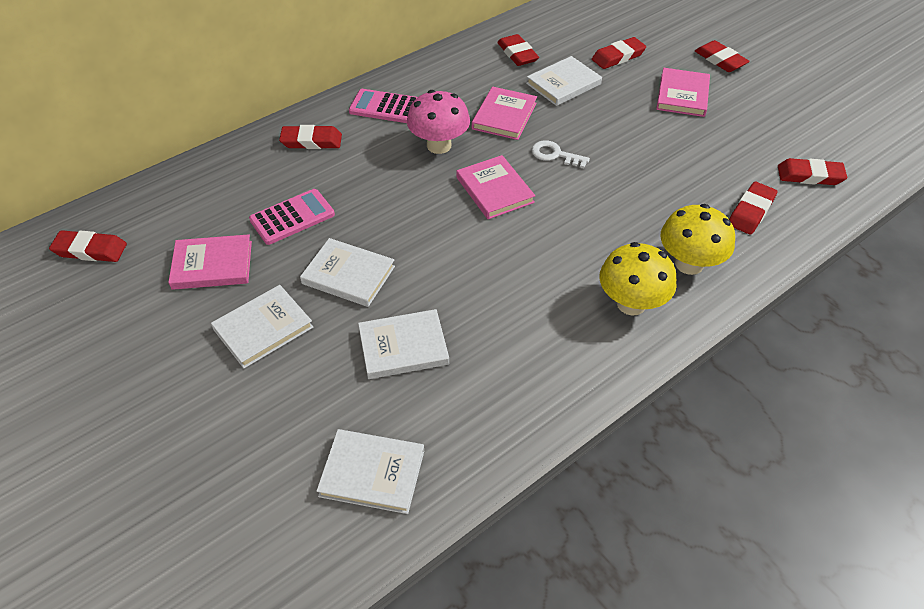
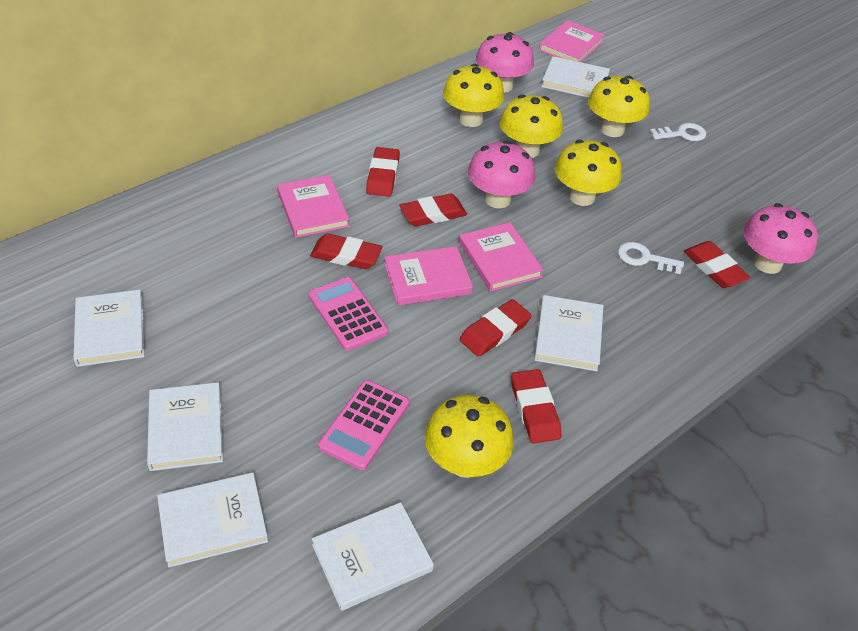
pink mushroom: 1 -> 3
red eraser: 7 -> 6
white book: 5 -> 6
white key: 1 -> 2
yellow mushroom: 2 -> 5

